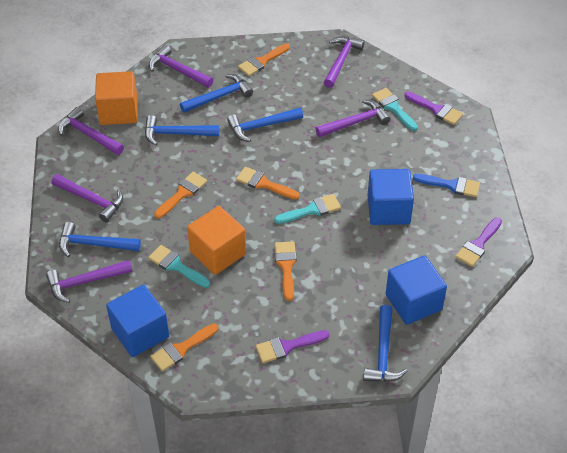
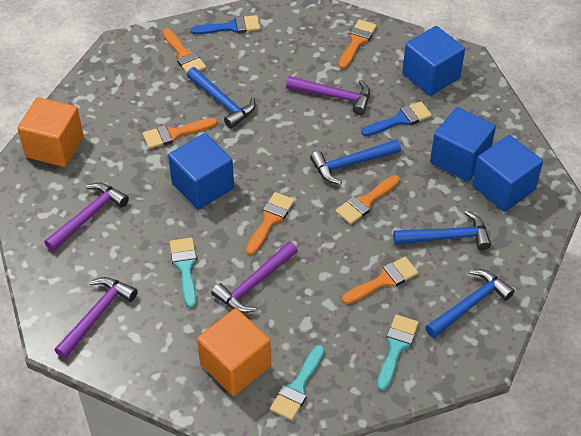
blue brush: 1 -> 2
blue cube: 3 -> 4
blue hammer: 5 -> 4
orange brush: 5 -> 6
purple brush: 3 -> 0
purple hammer: 6 -> 4

